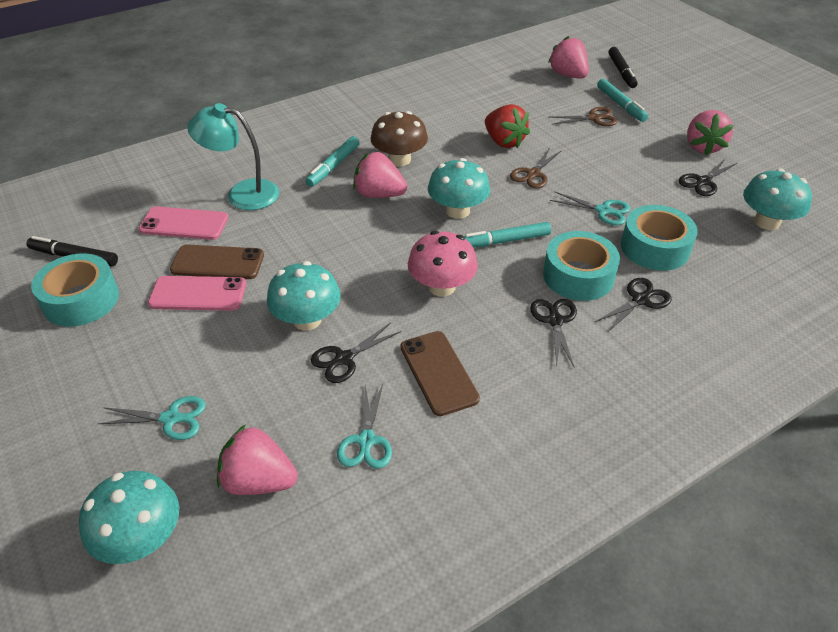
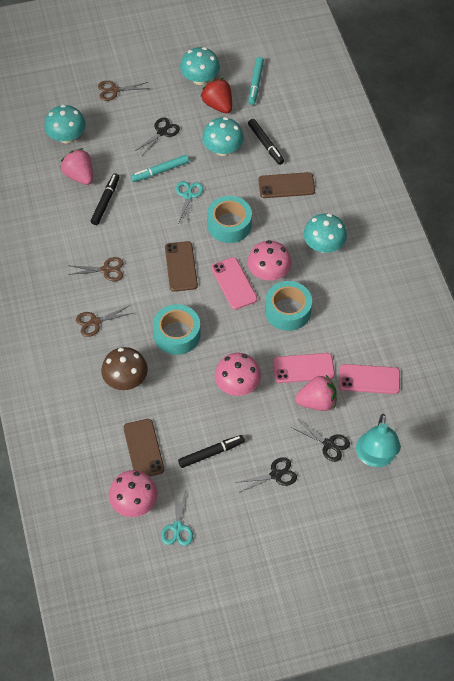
black marker: 2 -> 3
black scissors: 4 -> 3
brown phone: 2 -> 3
brown scissors: 2 -> 3
pink mushroom: 1 -> 3
pink phone: 2 -> 3
pink strawberry: 4 -> 2
turquoise marker: 3 -> 2
turquoise scissors: 3 -> 2

